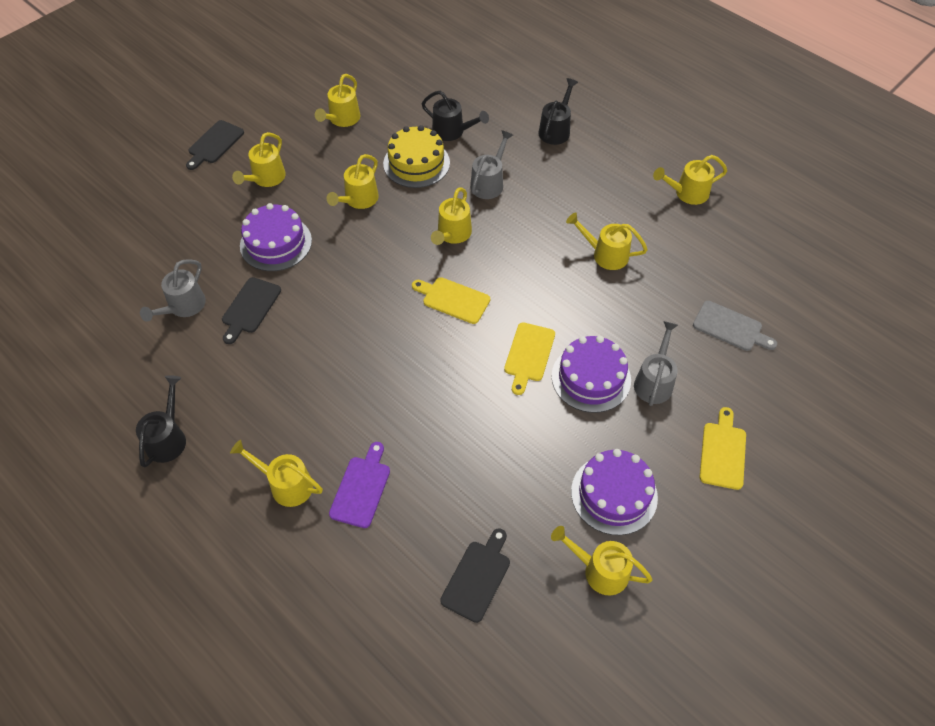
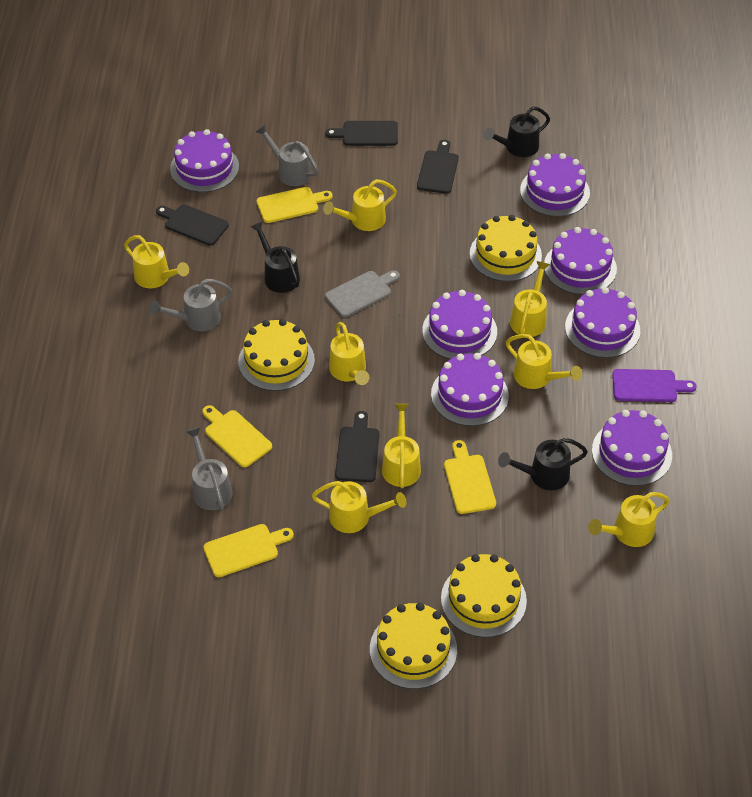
black cutting board: 3 -> 4
purple cake: 3 -> 7
yellow cake: 1 -> 4
yellow cutting board: 3 -> 4

